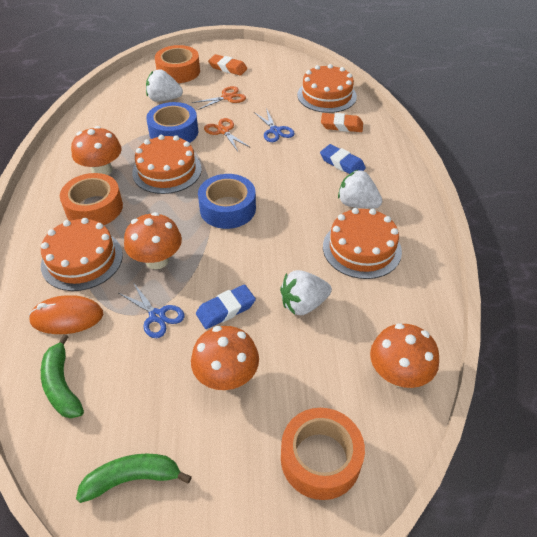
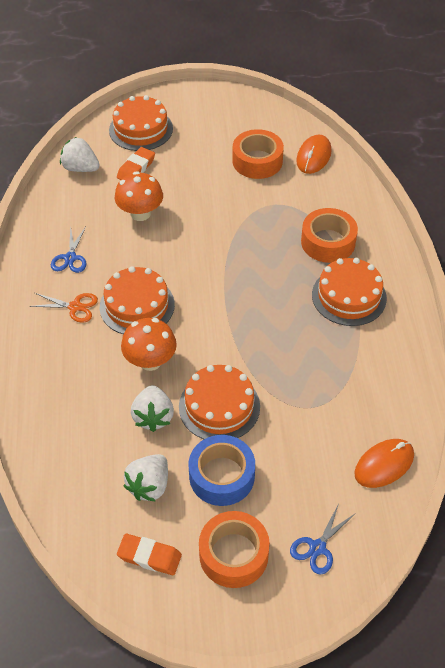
blue eraser: 2 -> 0
blue tape: 2 -> 1
green banana: 2 -> 0
orange mouse: 1 -> 2
orange mushroom: 4 -> 2
orange scissors: 2 -> 1

